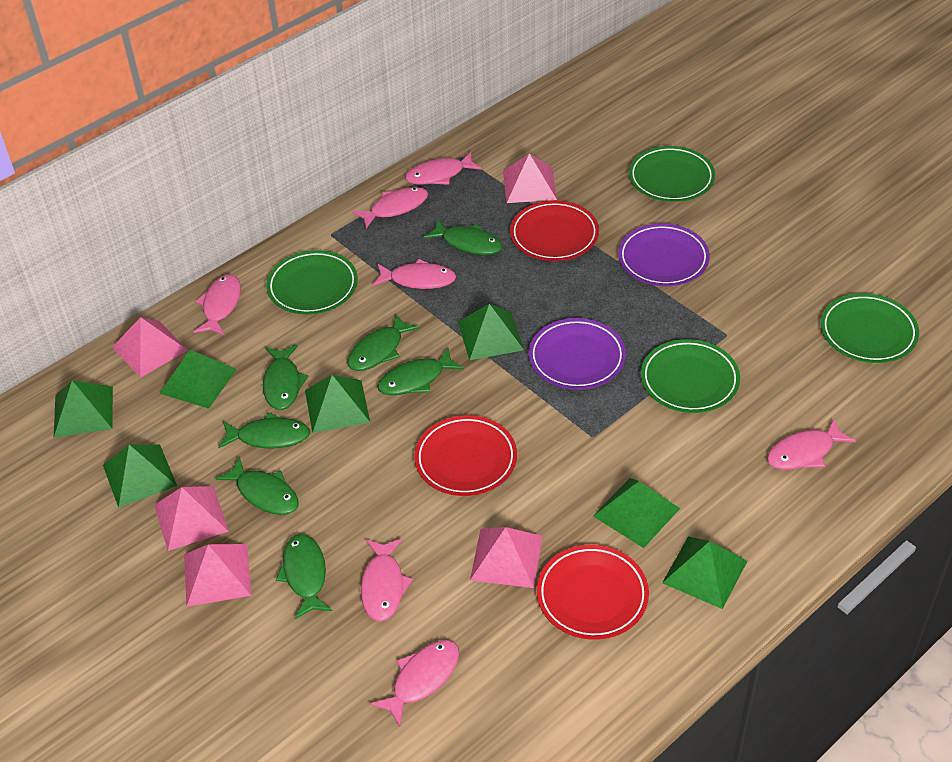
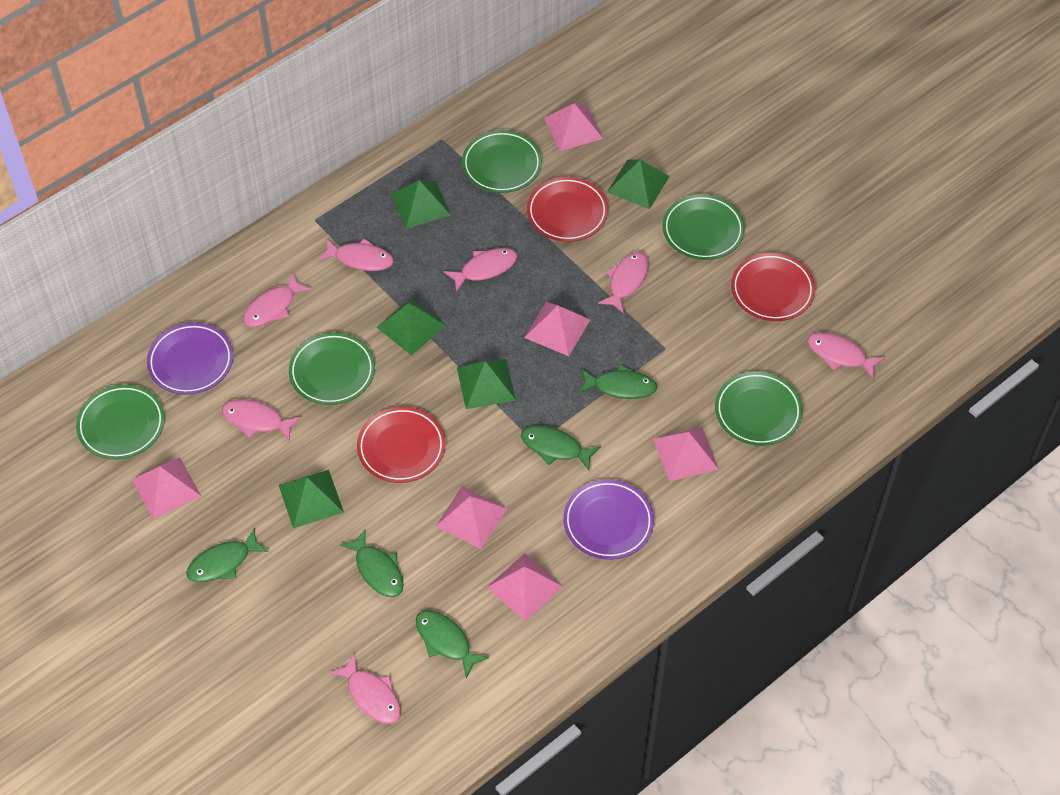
green fish: 7 -> 5
green plate: 4 -> 5
green pyramid: 7 -> 5
pink pyramid: 5 -> 6

